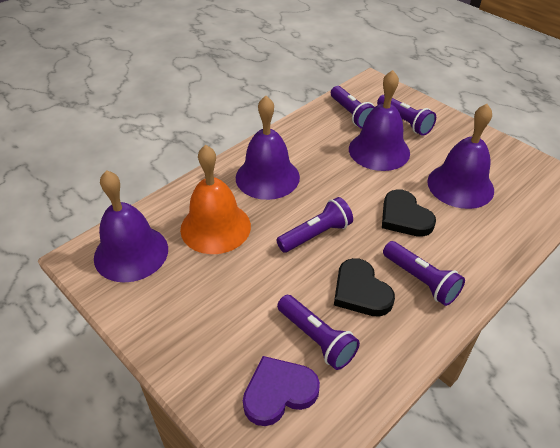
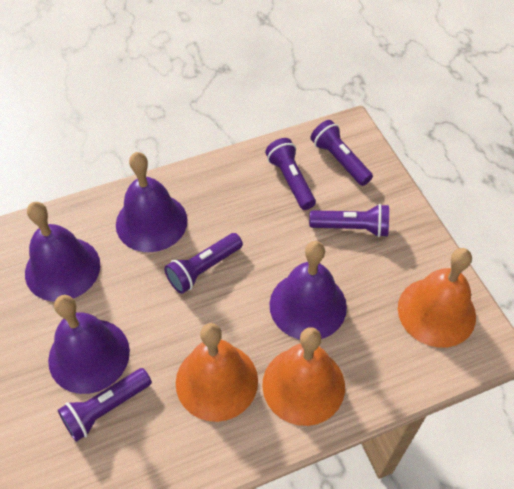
black heart: 2 -> 0
orange bell: 1 -> 3
purple heart: 1 -> 0

